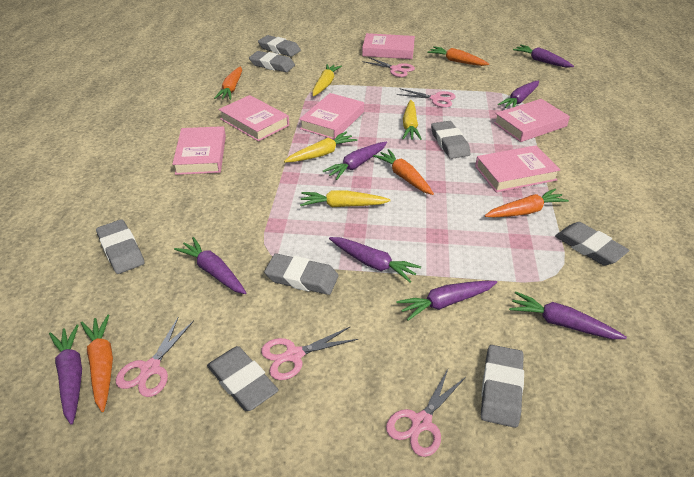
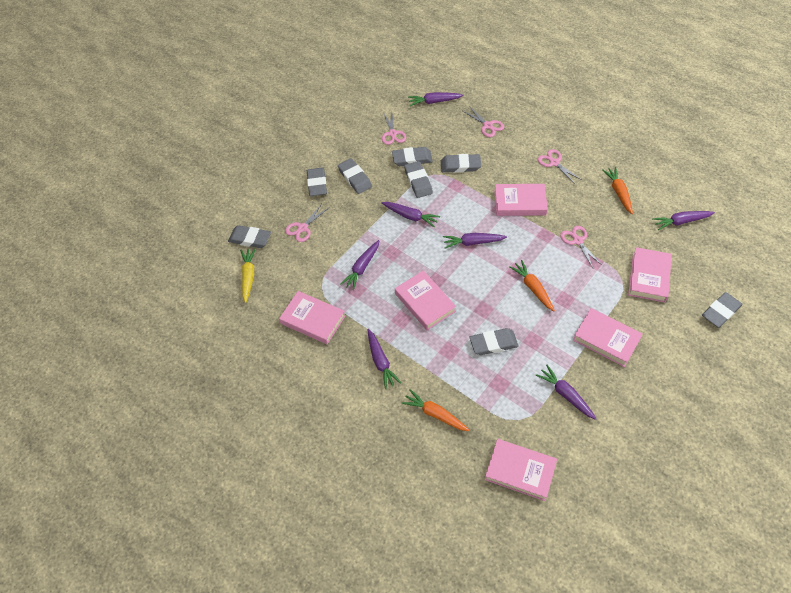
orange carrot: 5 -> 3
purple carrot: 8 -> 7
yellow carrot: 4 -> 1

